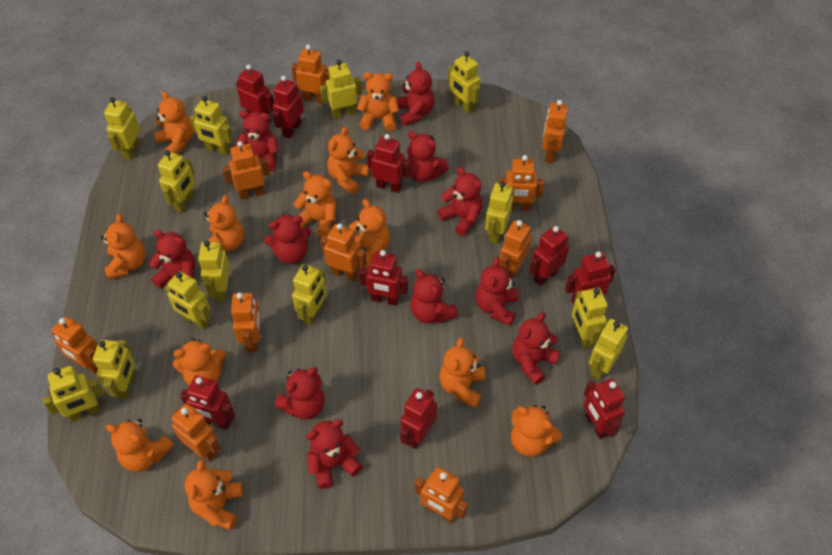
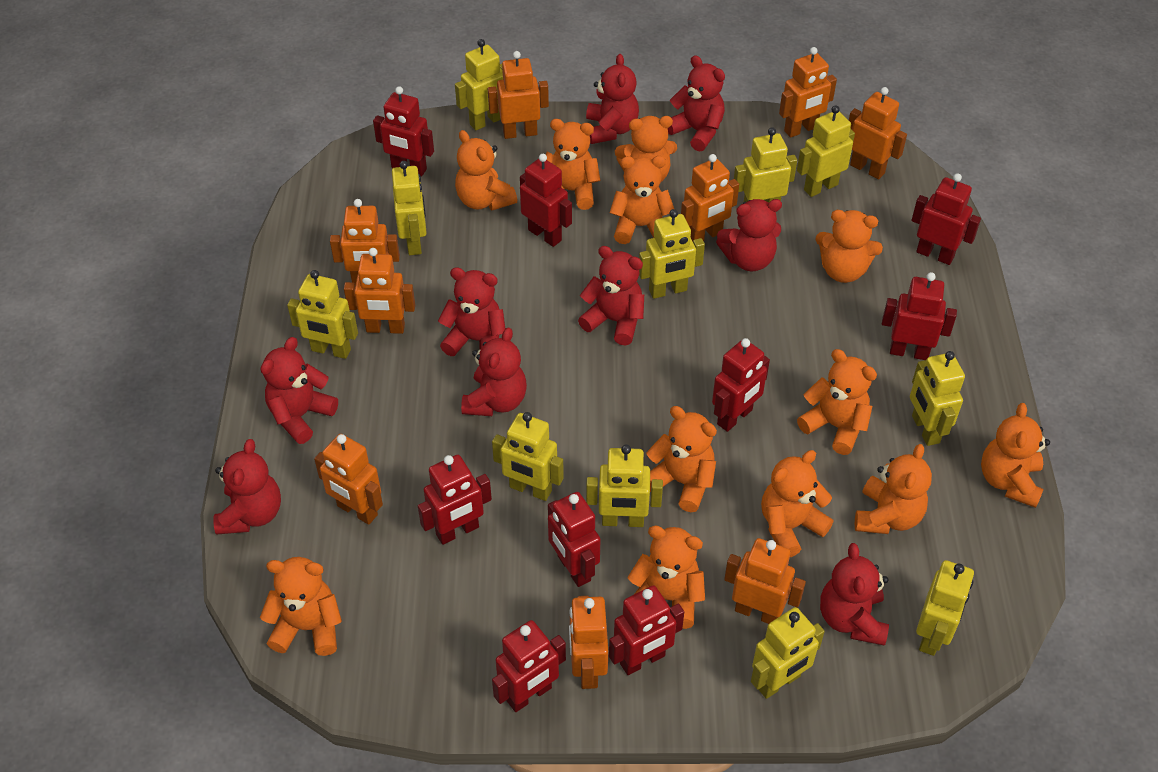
orange robot: 10 -> 9
red teddy bear: 11 -> 9
yellow robot: 13 -> 11

